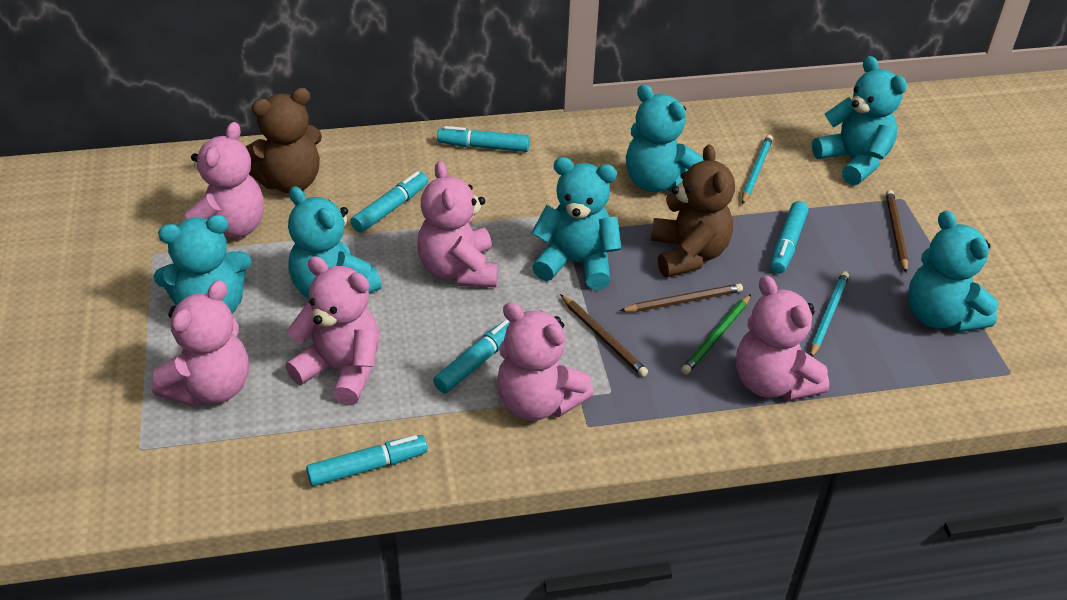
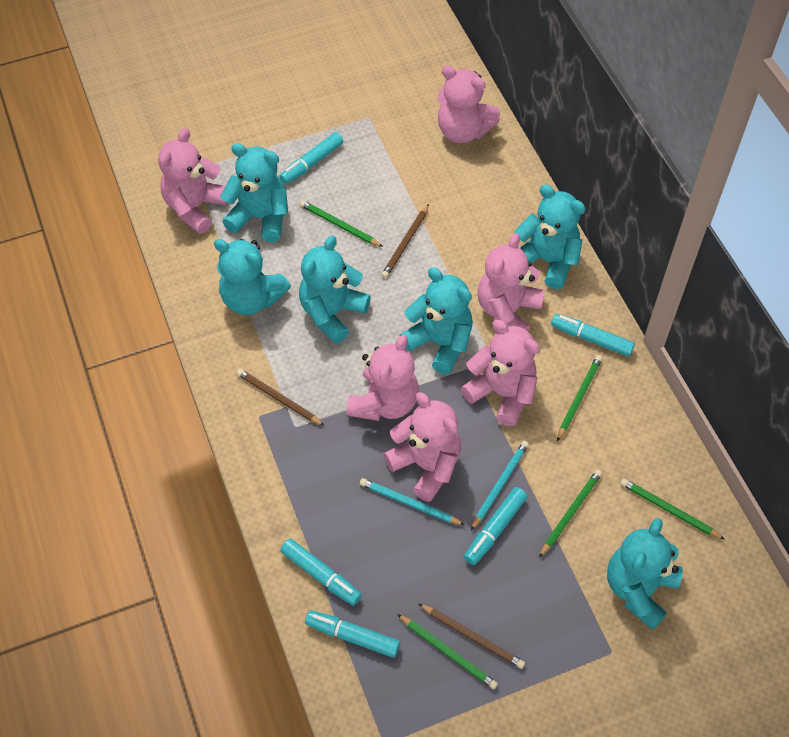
brown teddy bear: 2 -> 0
green pencil: 1 -> 5

